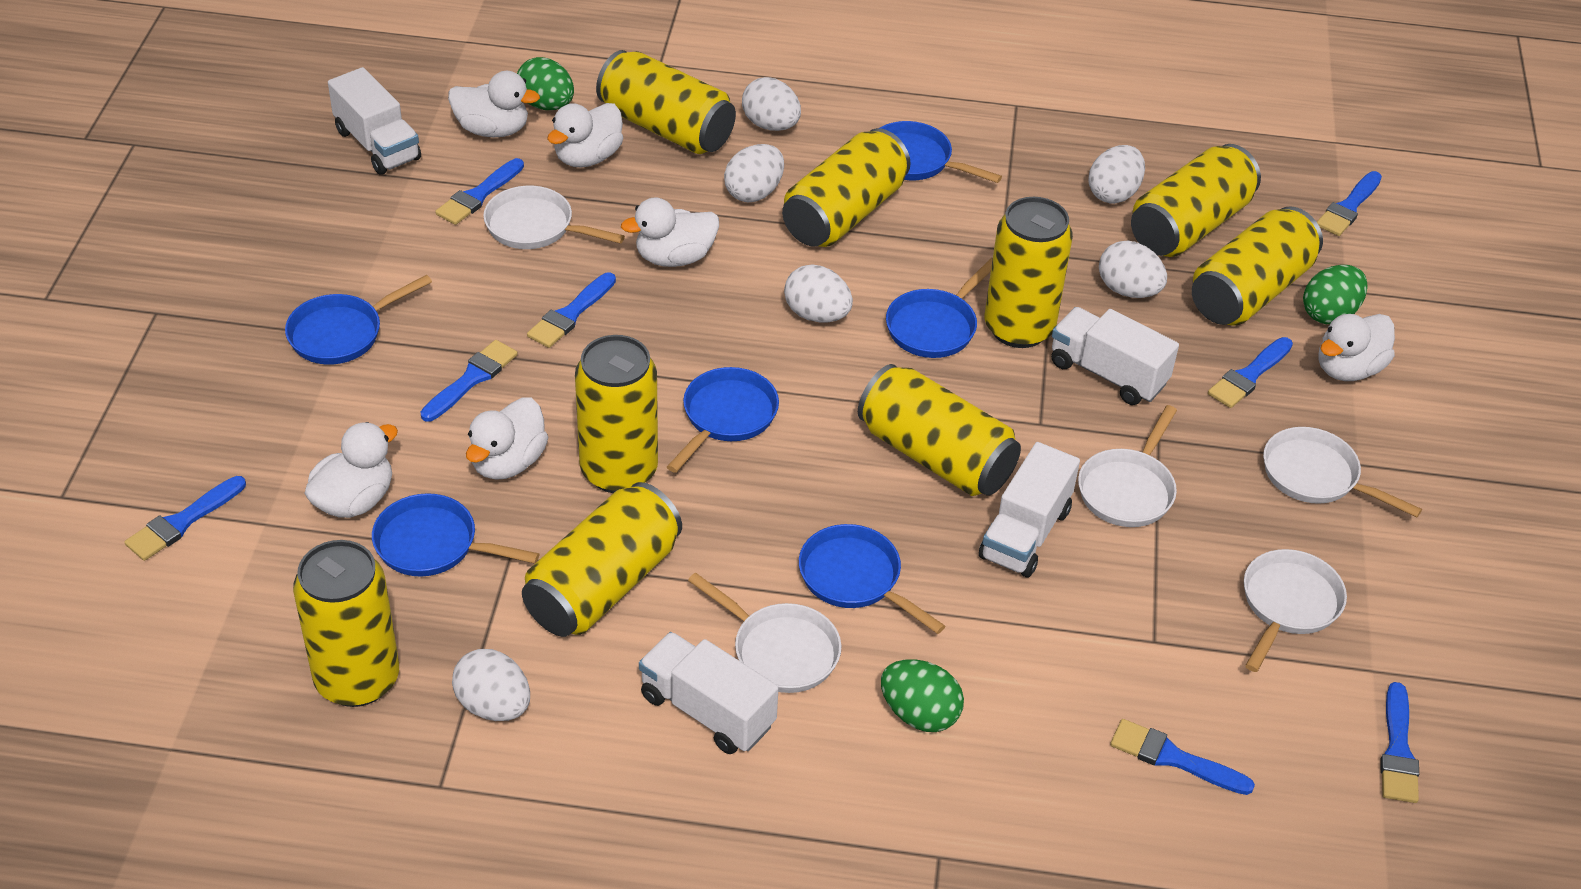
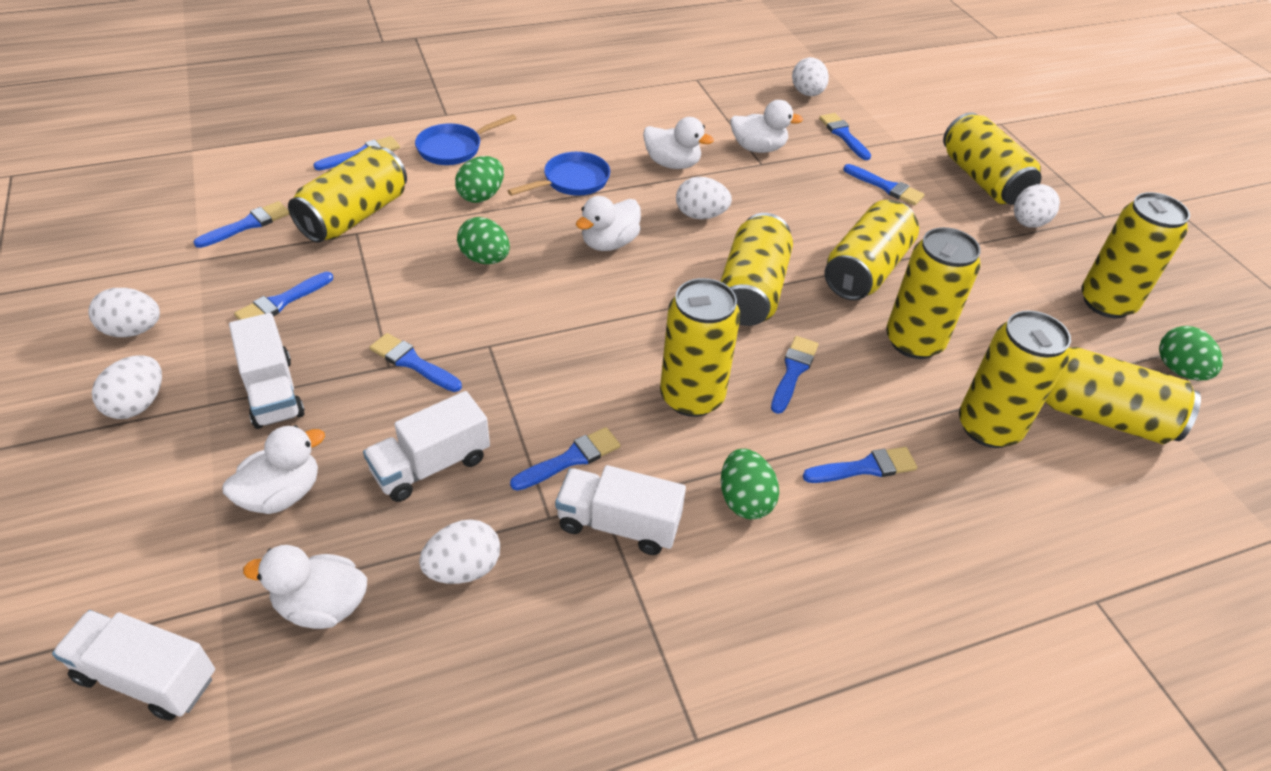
blue brush: 8 -> 9
blue pan: 6 -> 2
green egg: 3 -> 4
white duck: 6 -> 5
white pan: 5 -> 0

